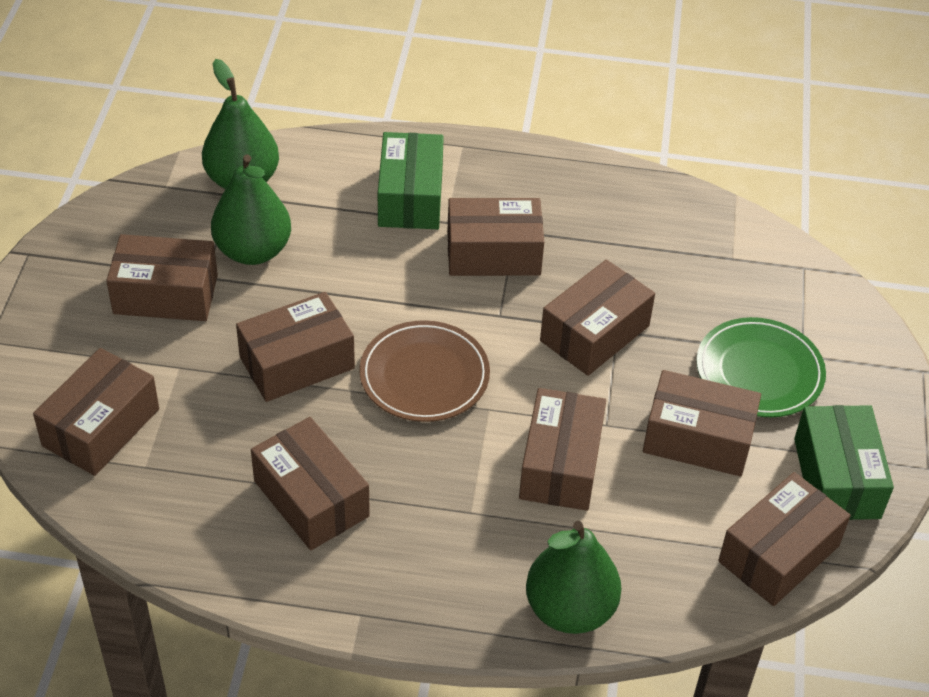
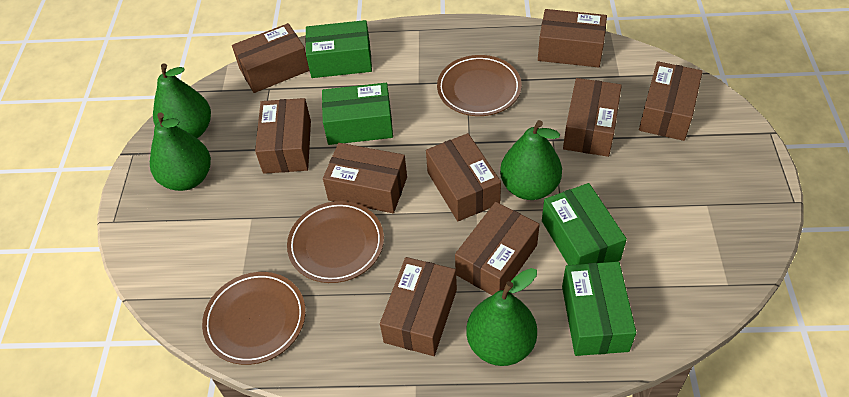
brown plate: 1 -> 3
green box: 2 -> 4
green pear: 3 -> 4
green plate: 1 -> 0

